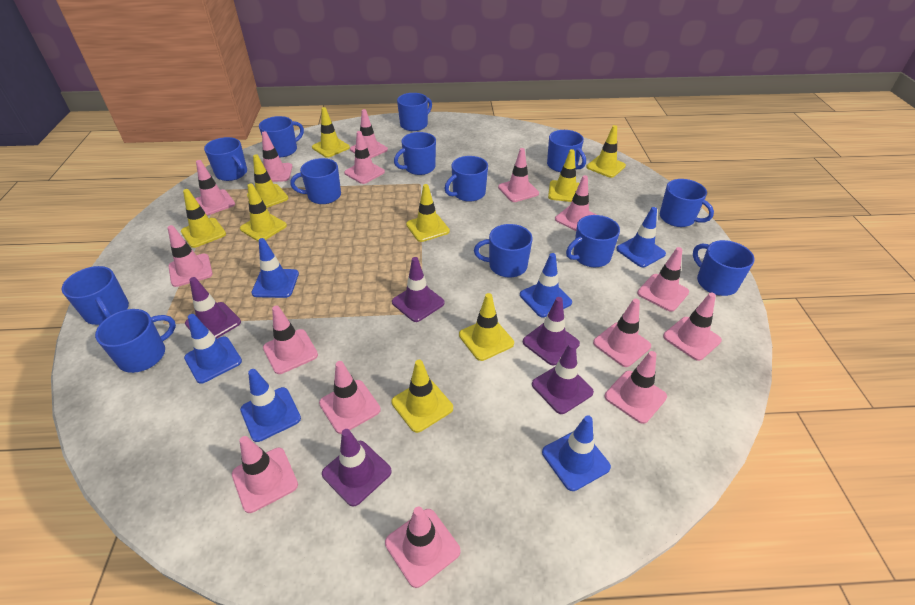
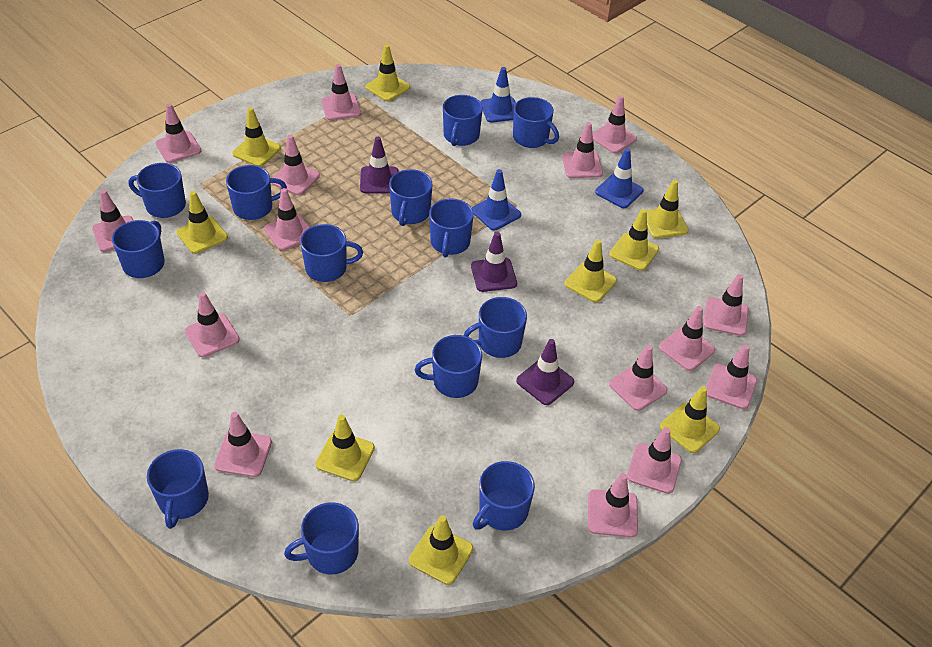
blue traffic cone: 6 -> 3
purple traffic cone: 5 -> 3

